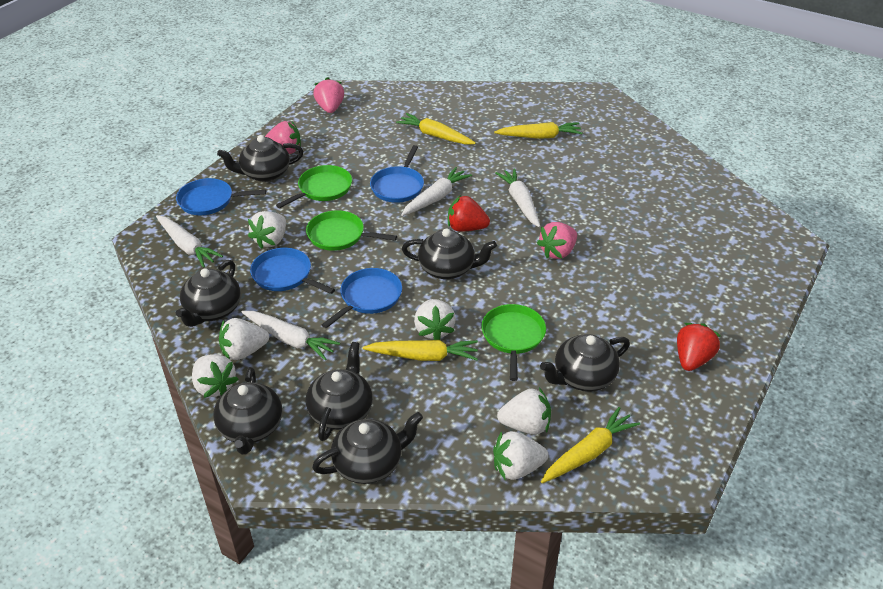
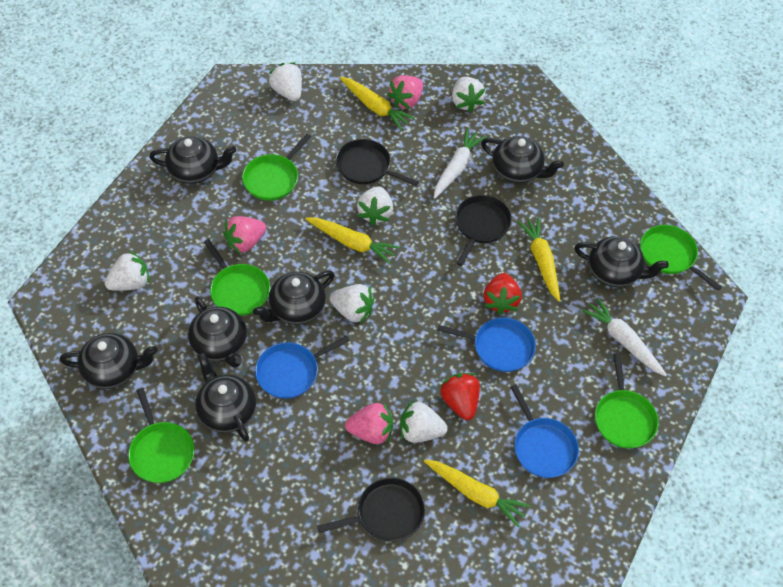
black pan: 0 -> 3
blue pan: 4 -> 3
green pan: 3 -> 5
white carrot: 4 -> 2

